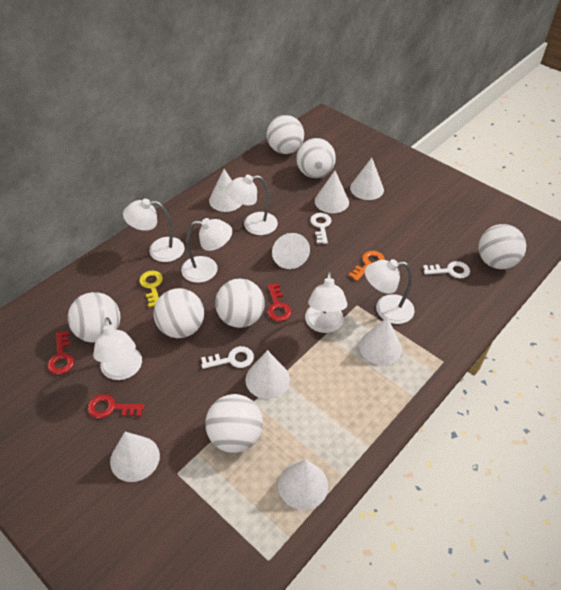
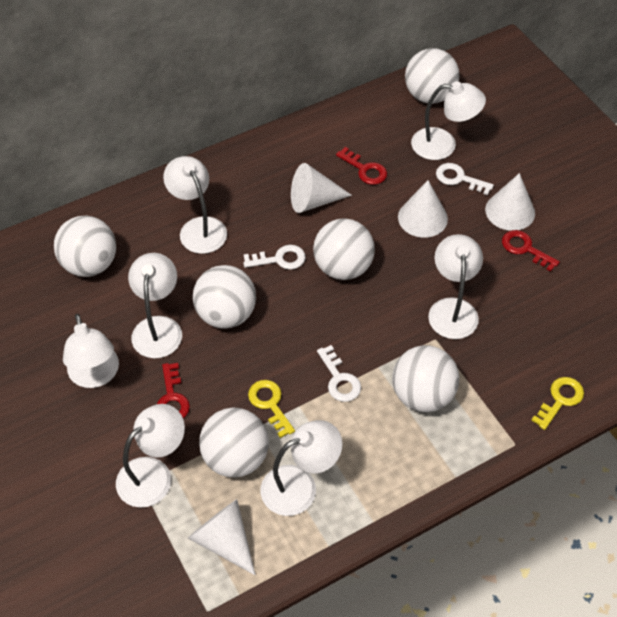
orange key: 1 -> 0
white ball: 7 -> 6
white cone: 8 -> 4
white lamp: 6 -> 7
yellow key: 1 -> 2

